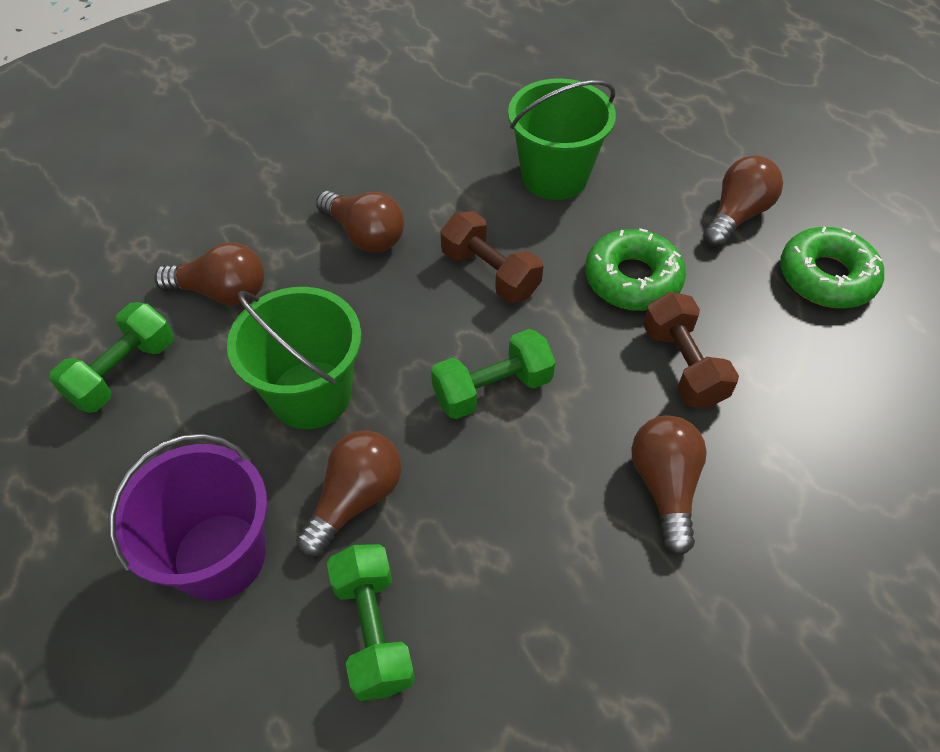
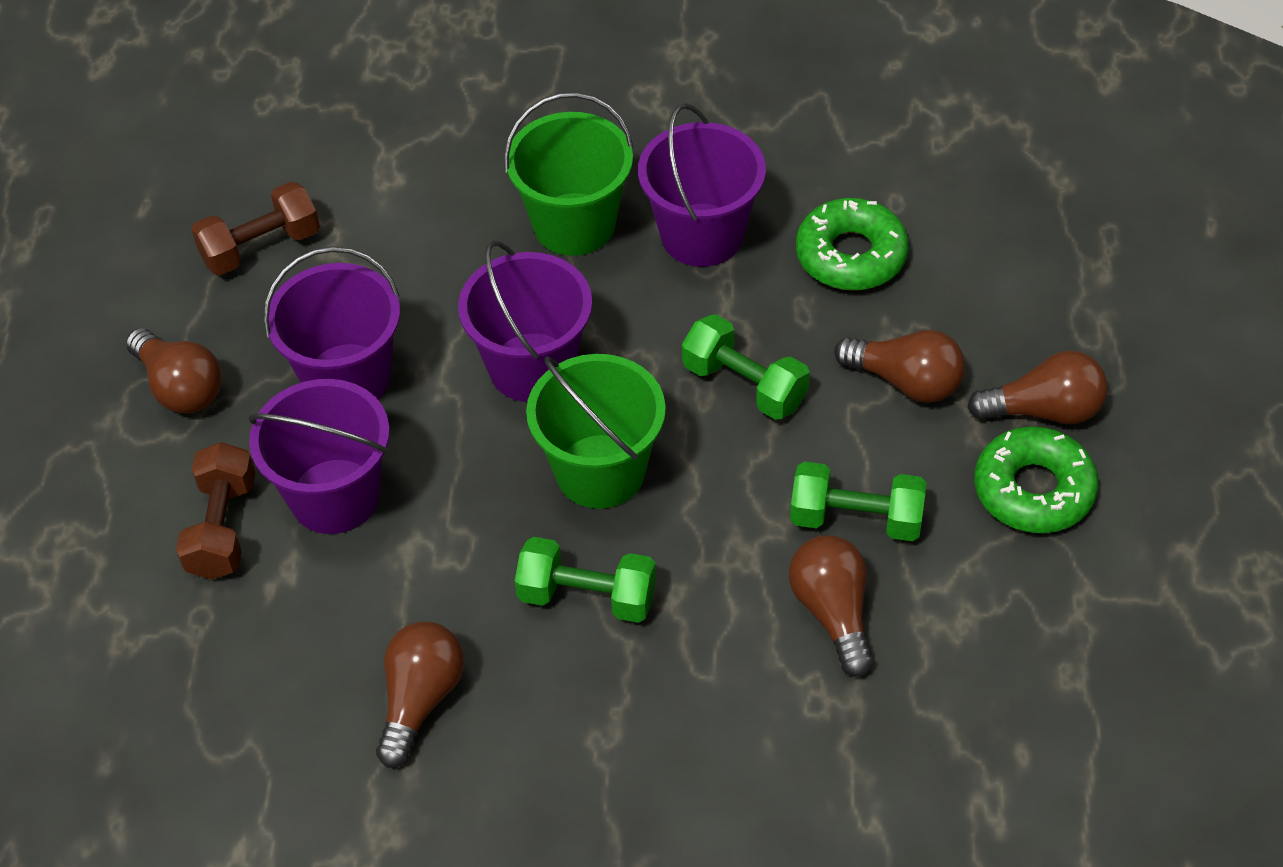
purple bucket: 1 -> 4

